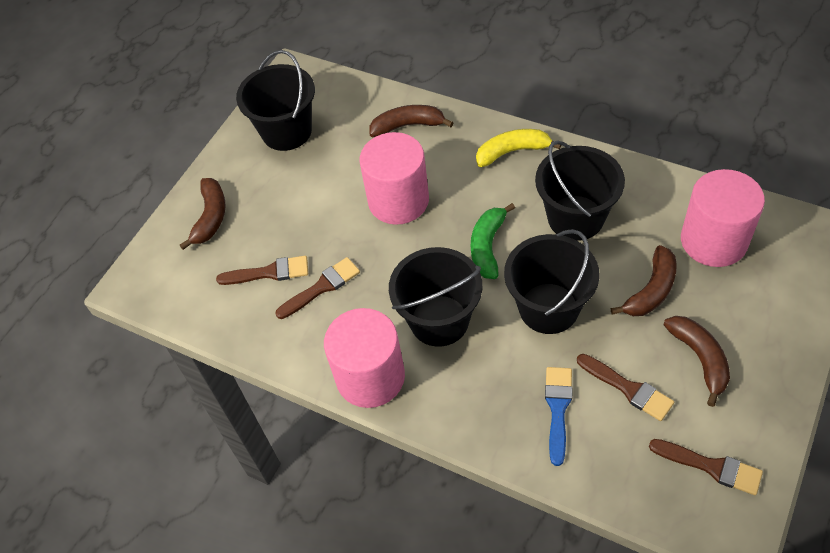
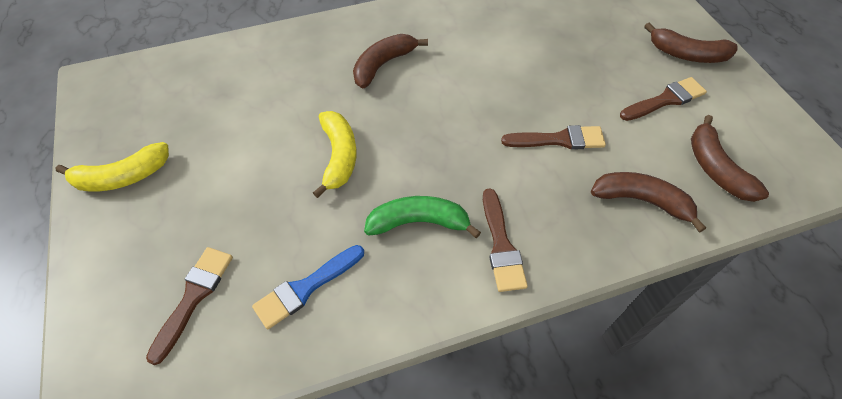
black bucket: 4 -> 0
pink cylinder: 3 -> 0
yellow banana: 1 -> 2

